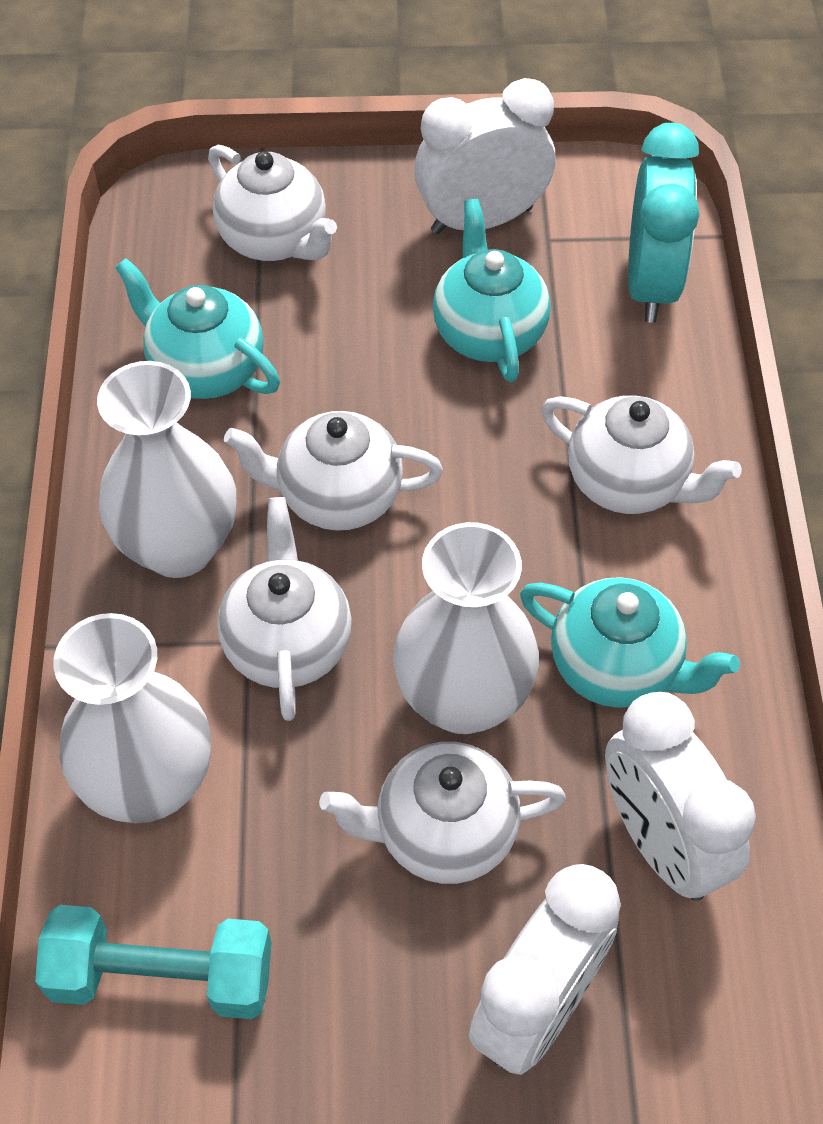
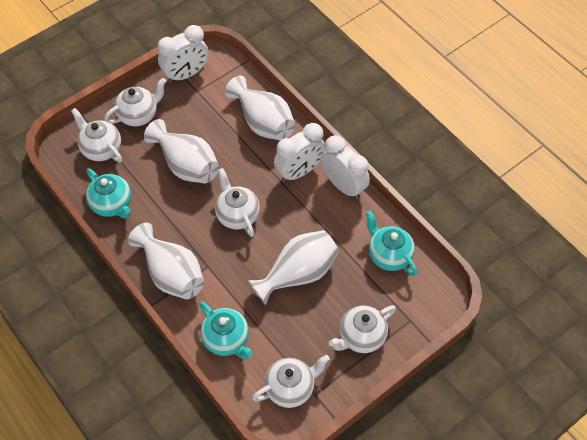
turquoise clock: 1 -> 0
turquoise dumbbell: 1 -> 0
white vase: 3 -> 4

